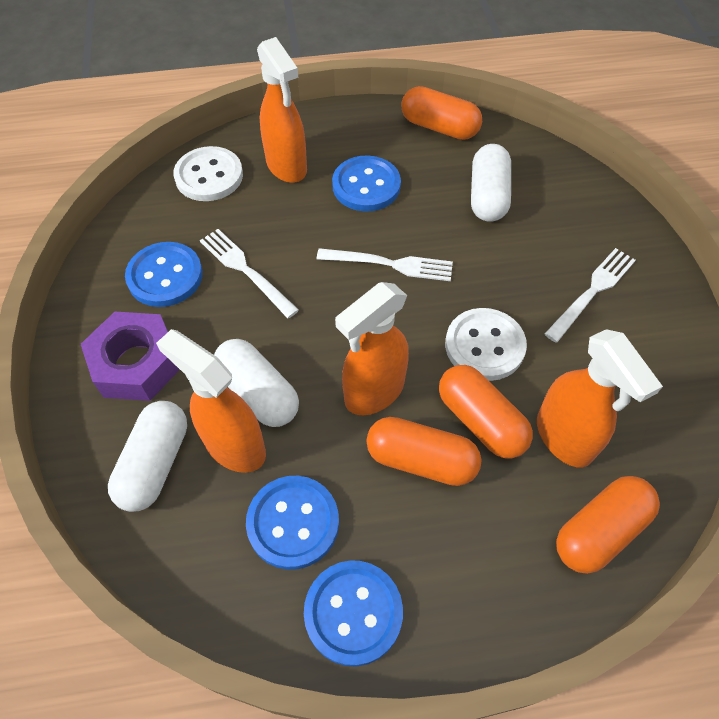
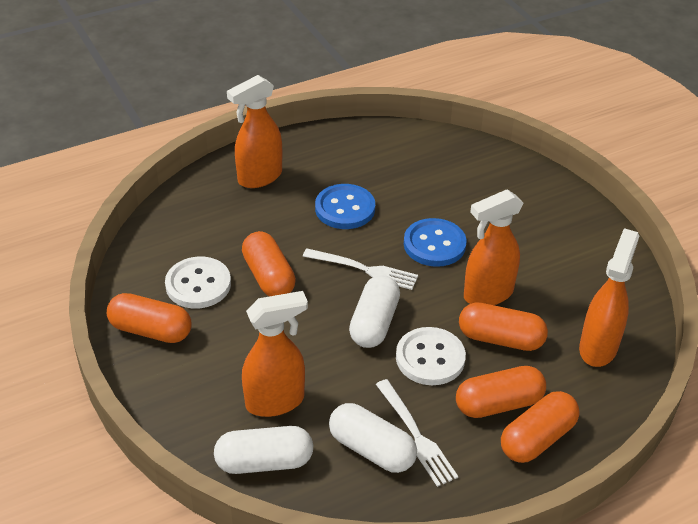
blue button: 4 -> 2
orange capsule: 4 -> 5
purple nut: 1 -> 0
white fork: 3 -> 2

